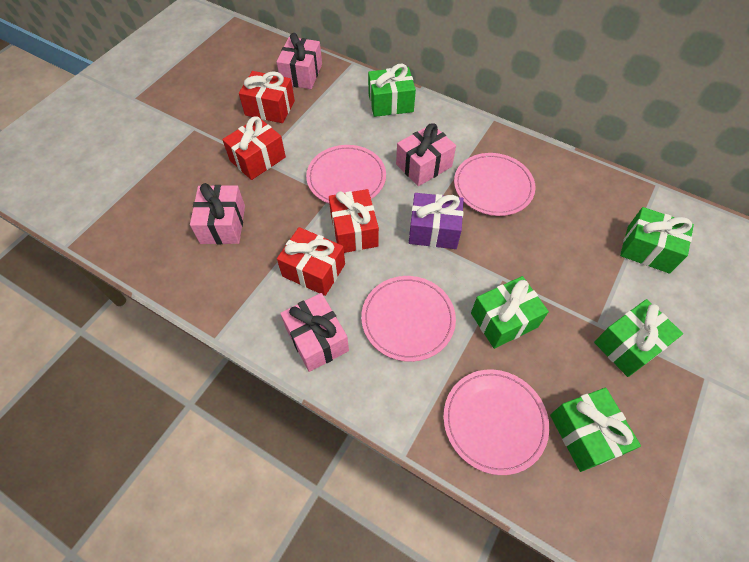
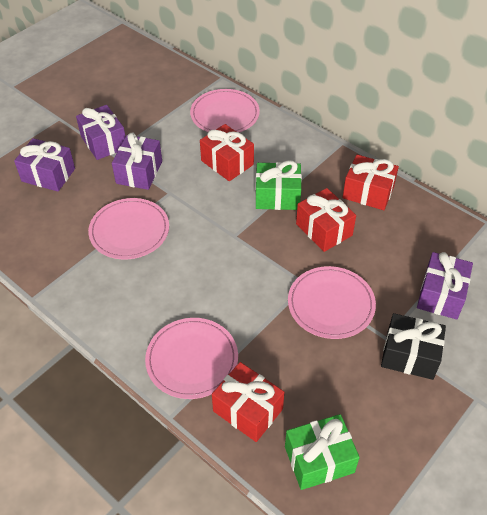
black gift: 0 -> 1
green gift: 5 -> 2
pink gift: 4 -> 0
purple gift: 1 -> 4

